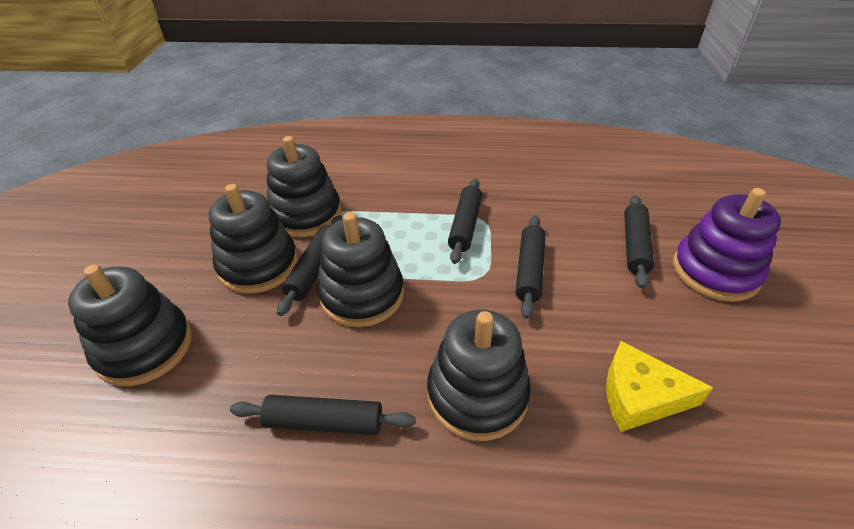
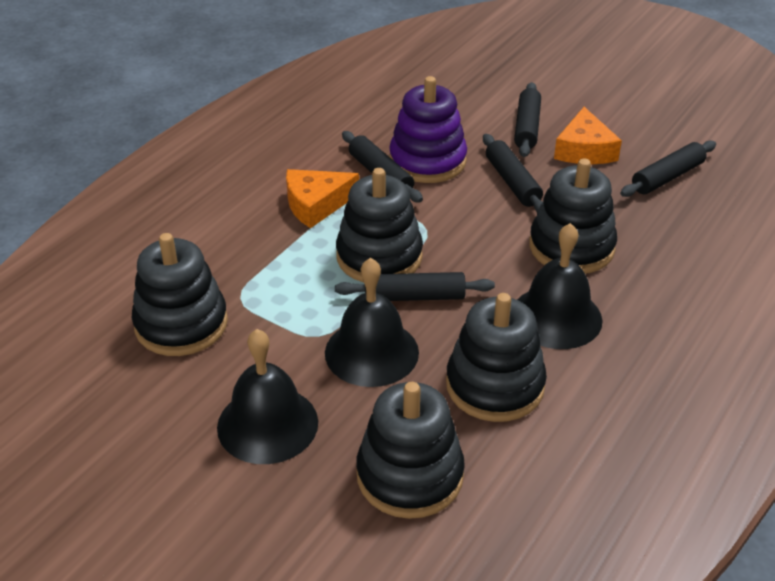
black bell: 0 -> 3
orange cheese: 0 -> 2
yellow cheese: 1 -> 0

